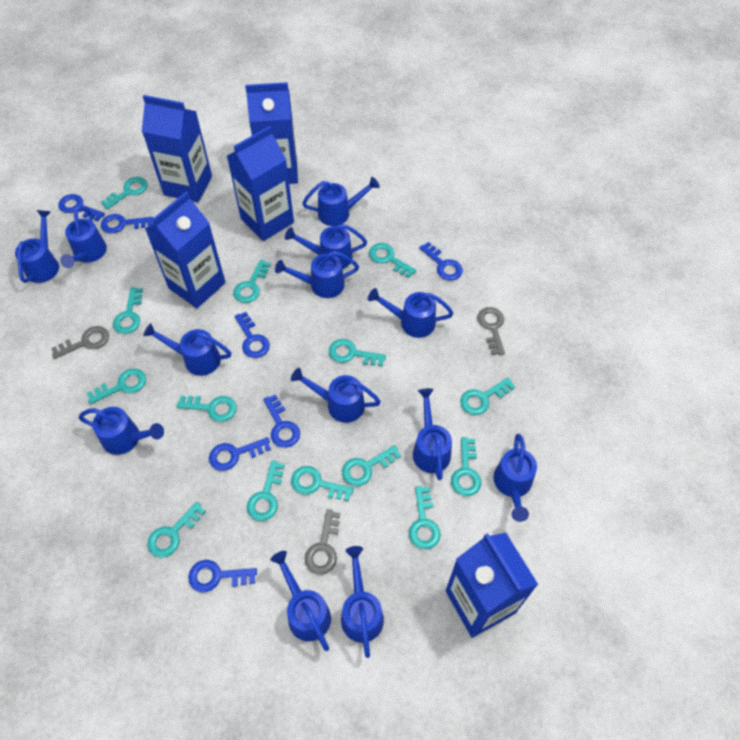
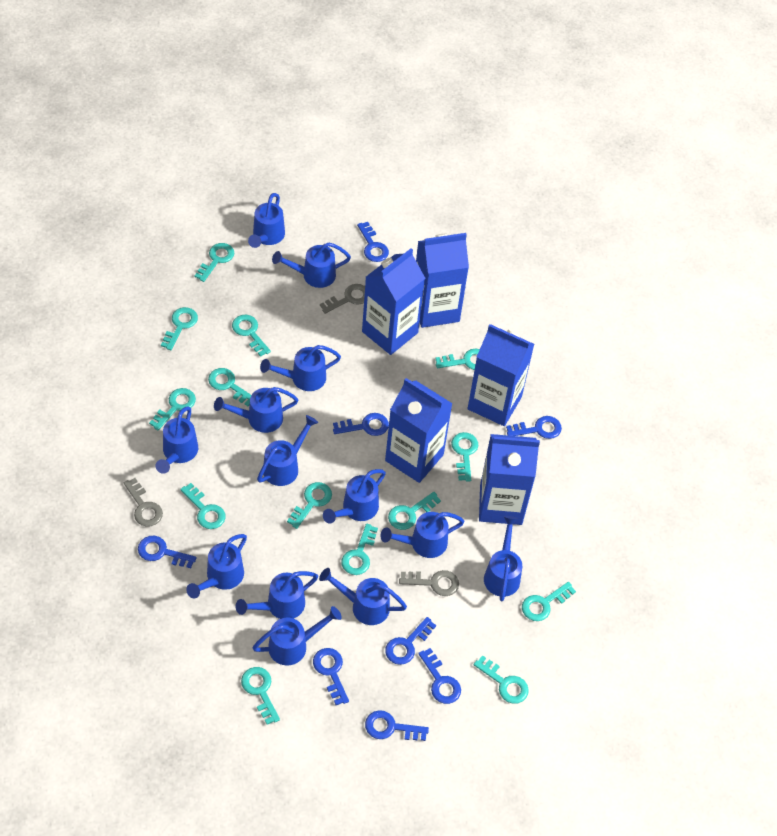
blue key: 7 -> 8

